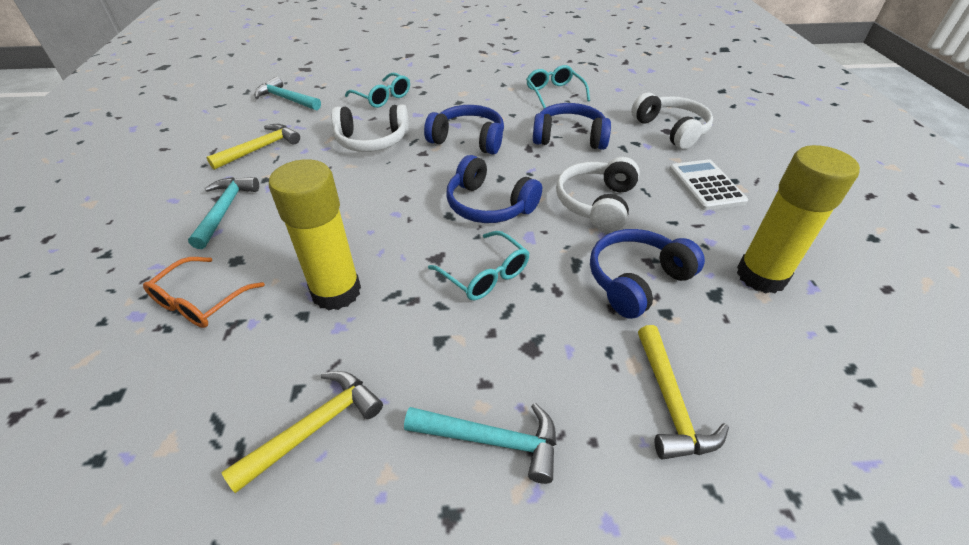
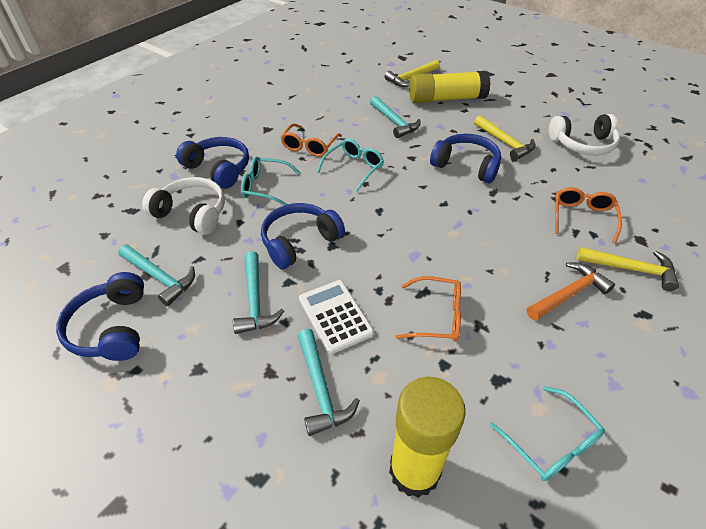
orange glasses: 1 -> 3
orange hammer: 0 -> 1
turquoise hammer: 3 -> 4
white headphones: 3 -> 2

